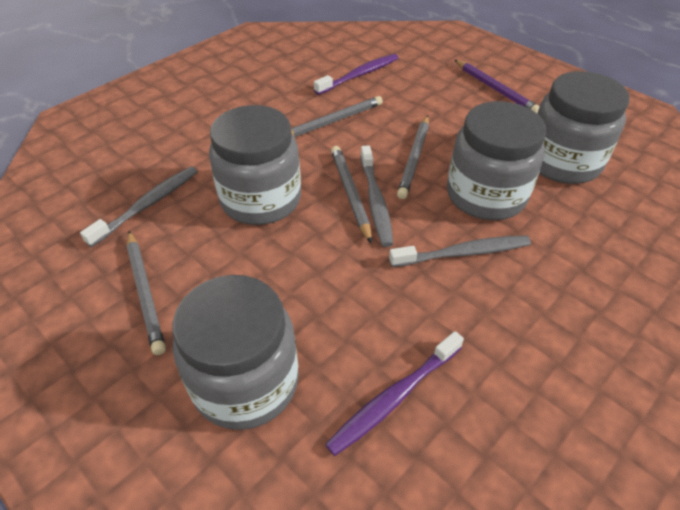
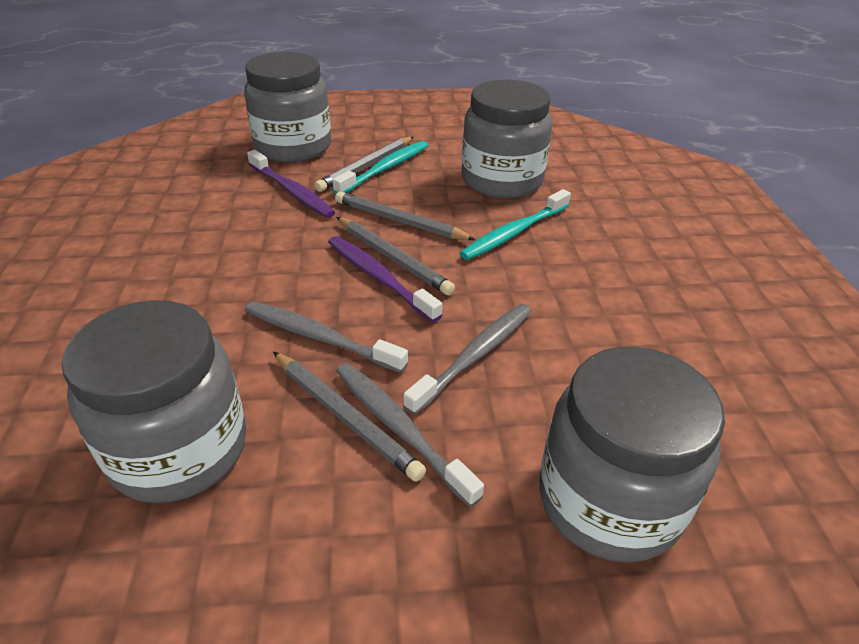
purple pencil: 1 -> 0
turquoise toothbrush: 0 -> 2

